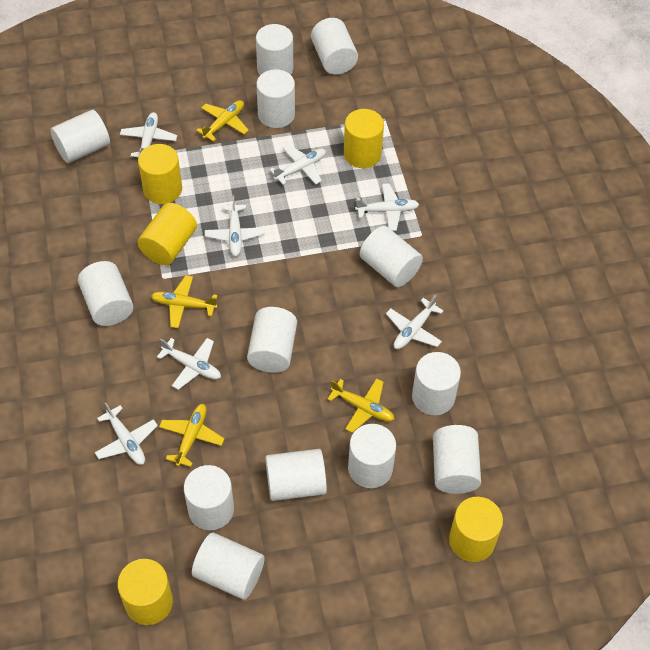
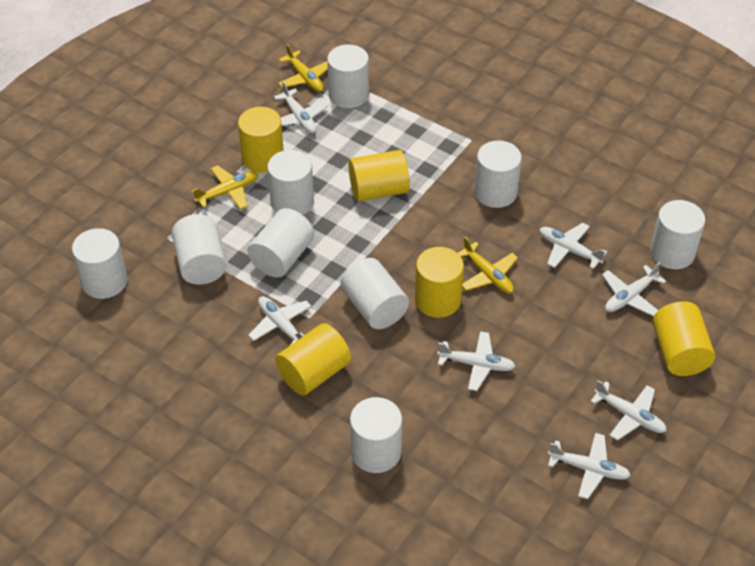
white cylinder: 13 -> 9
yellow plane: 4 -> 3

